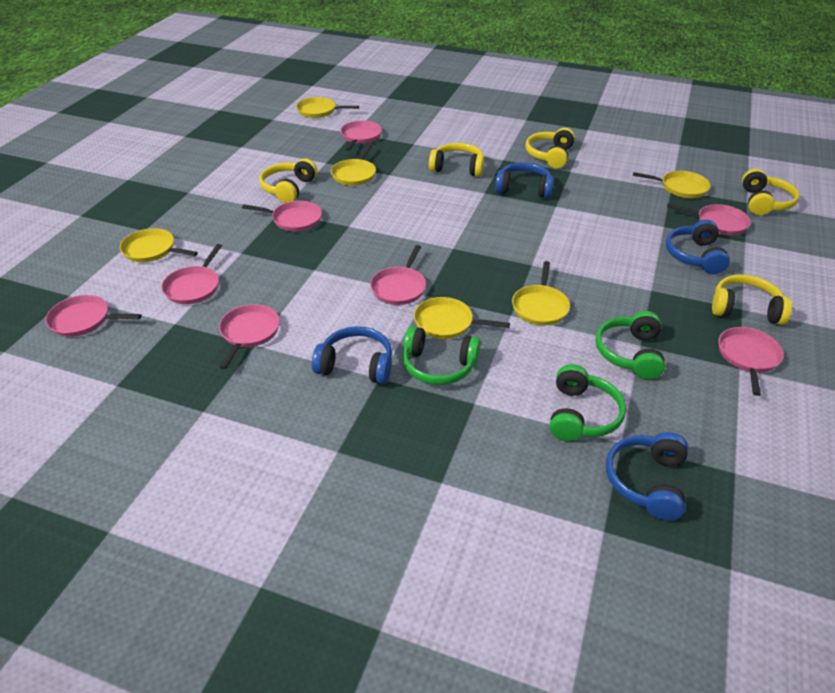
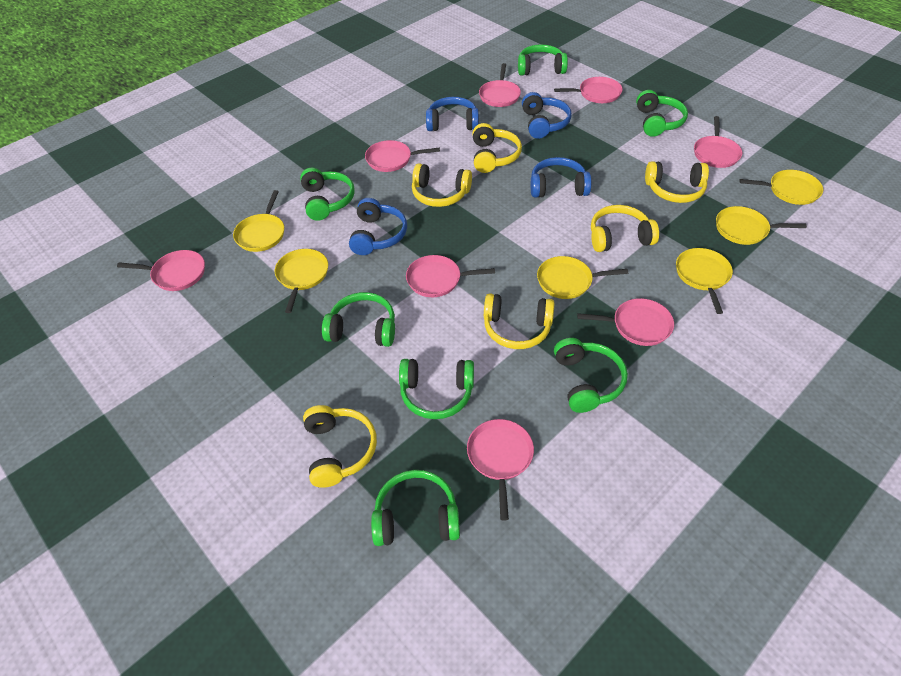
green headphones: 3 -> 7
yellow headphones: 5 -> 6

